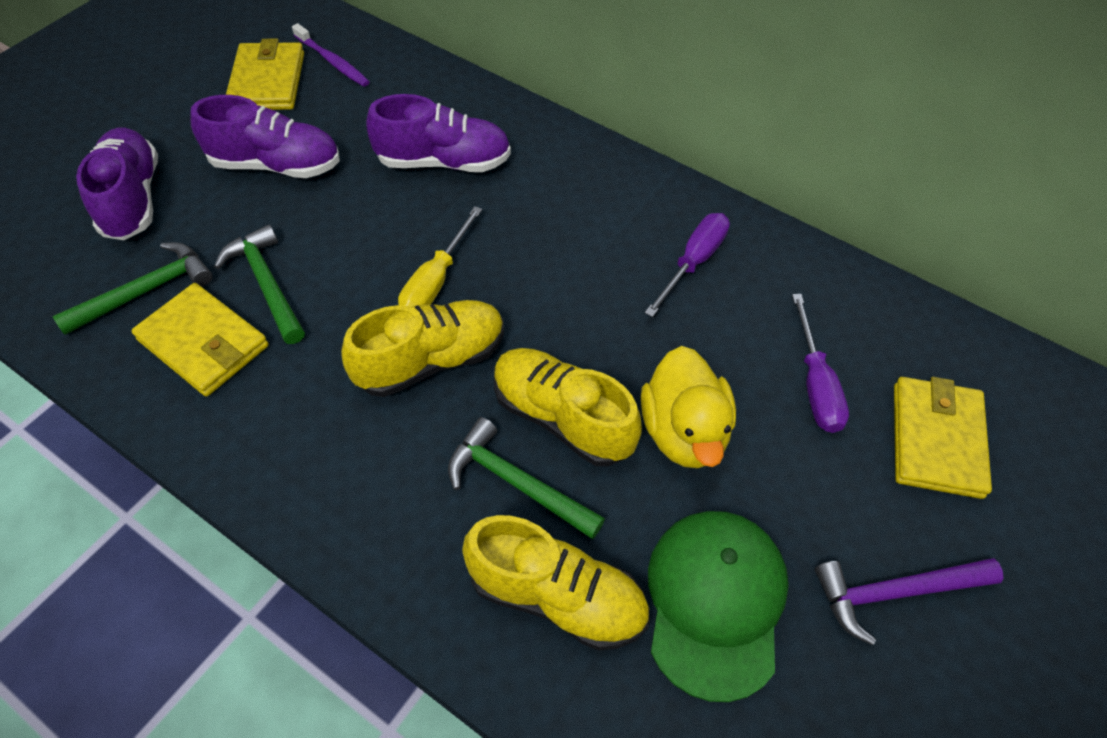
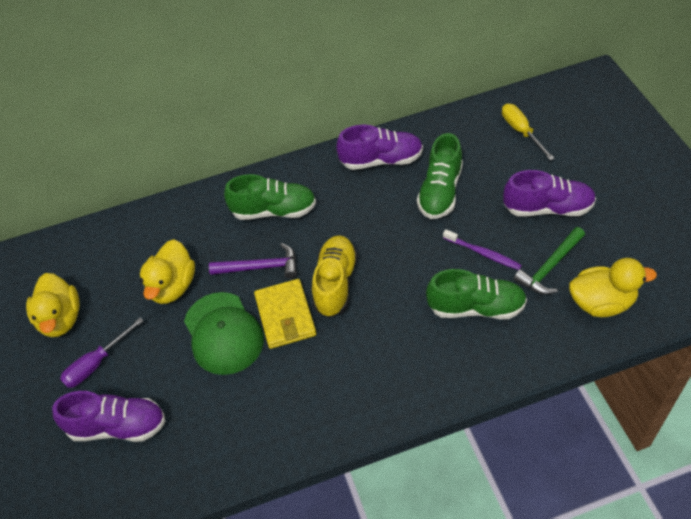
green hammer: 3 -> 1
green shoe: 0 -> 3
purple screwdriver: 2 -> 1
yellow duck: 1 -> 3
yellow shoe: 3 -> 1
yellow wallet: 3 -> 1

